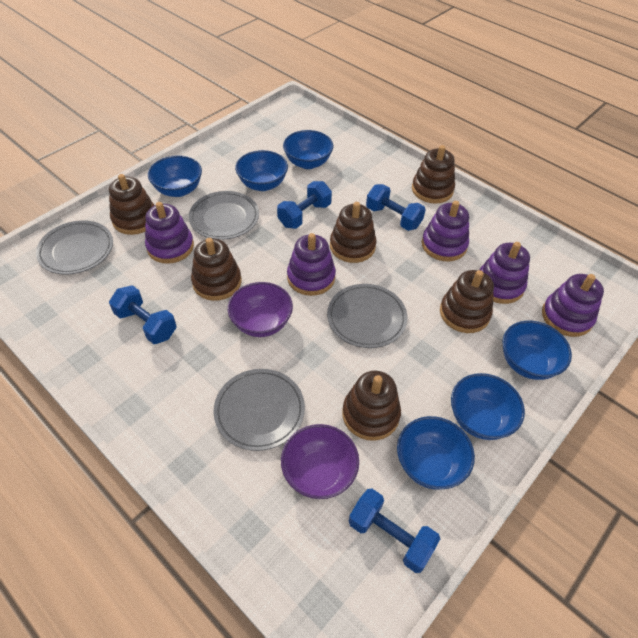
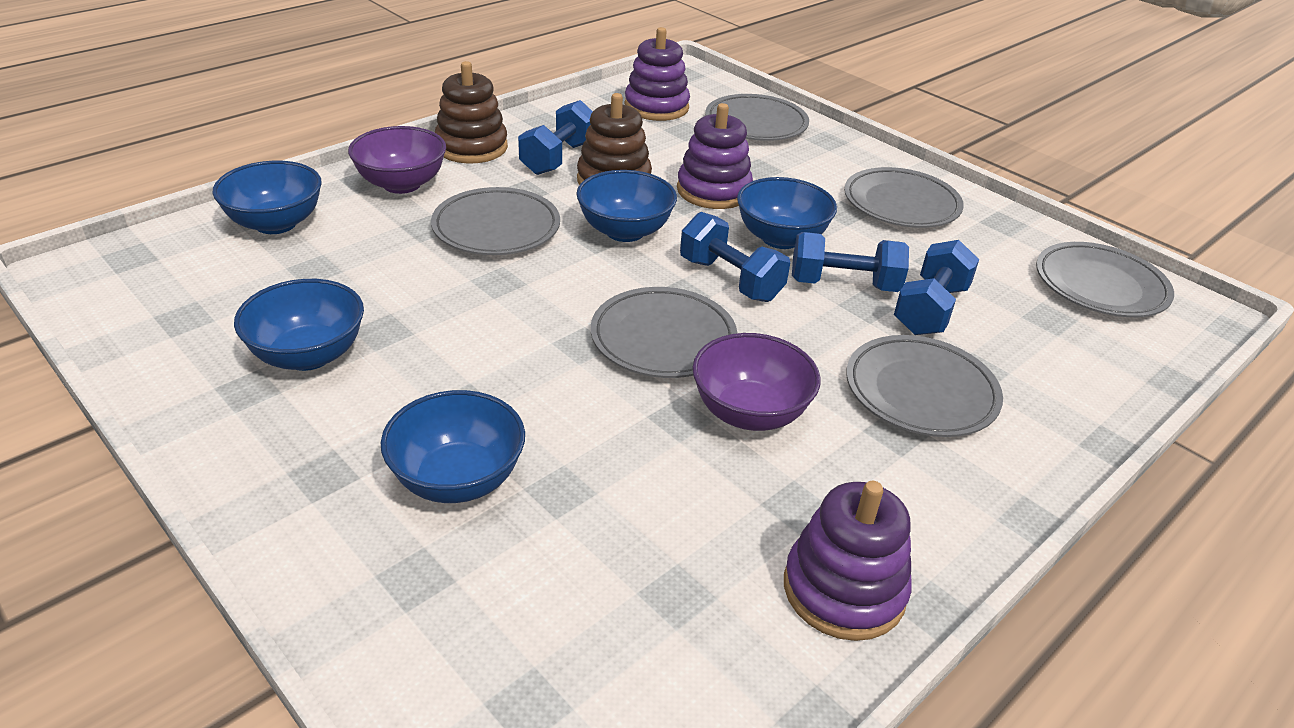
blue bowl: 6 -> 5
brown stacking toy: 6 -> 2
grey plate: 4 -> 6
purple stacking toy: 5 -> 3

